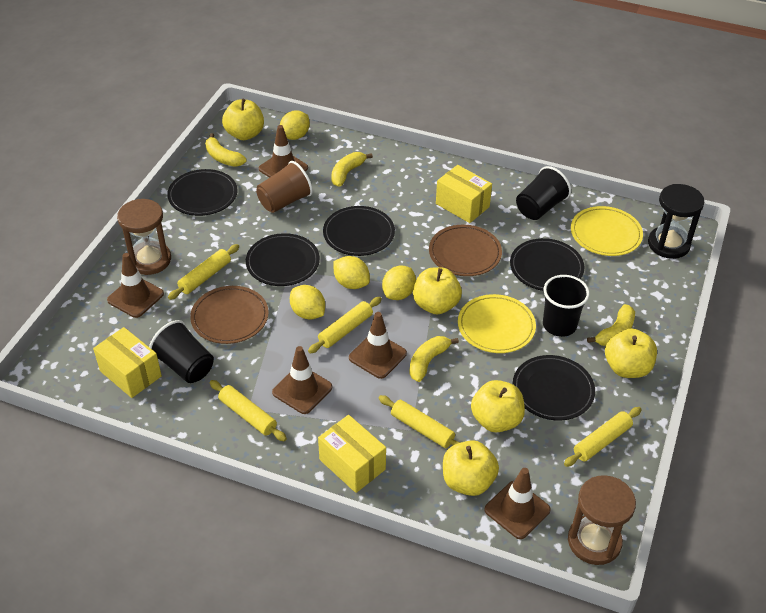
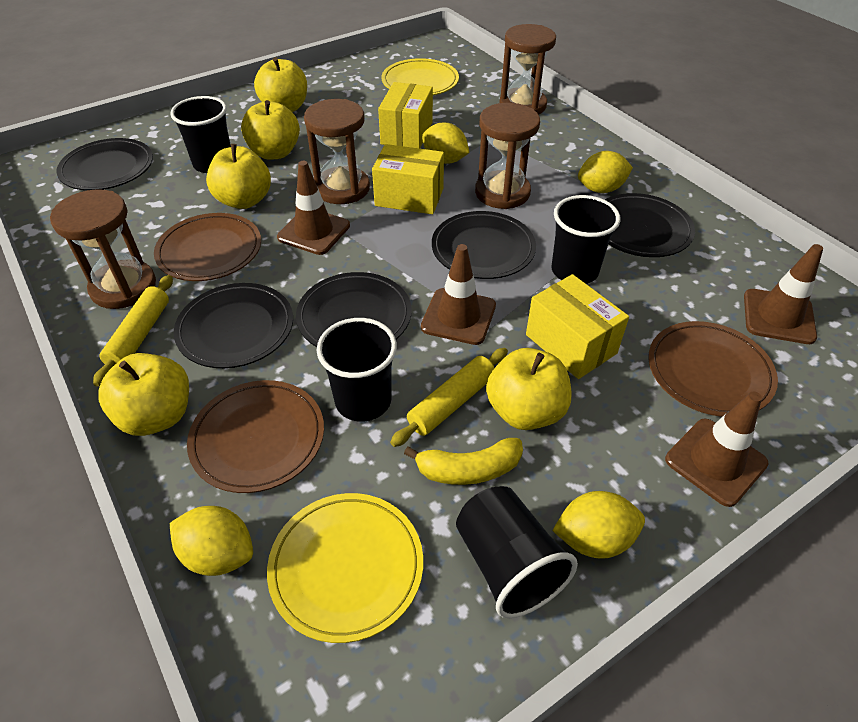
black cup: 3 -> 4
black hourglass: 1 -> 0
brown cup: 1 -> 0
brown hourglass: 2 -> 4
brown plate: 2 -> 3
brown traffic cone: 5 -> 4
yellow banana: 4 -> 1
yellow rolling pin: 5 -> 2

